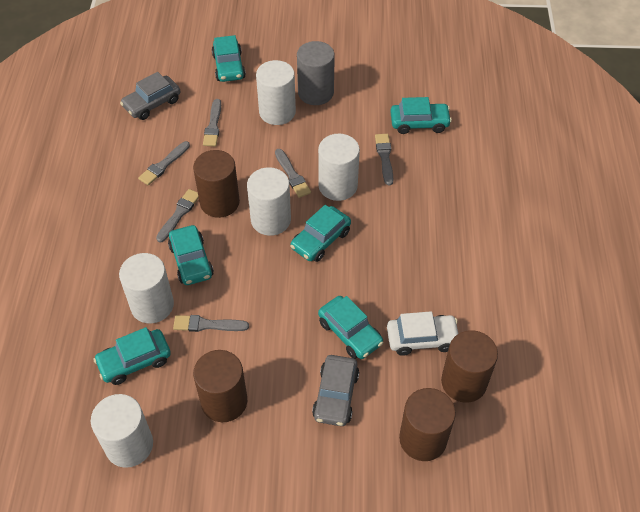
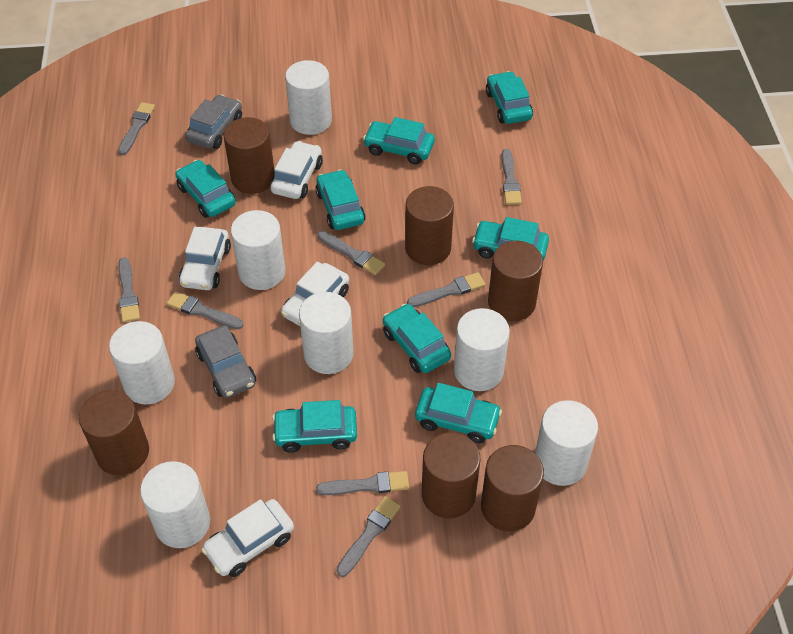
brown cylinder: 4 -> 6
grey brush: 6 -> 8
grey cylinder: 1 -> 0
turquoise car: 6 -> 8
white car: 1 -> 4
white cylinder: 5 -> 7

